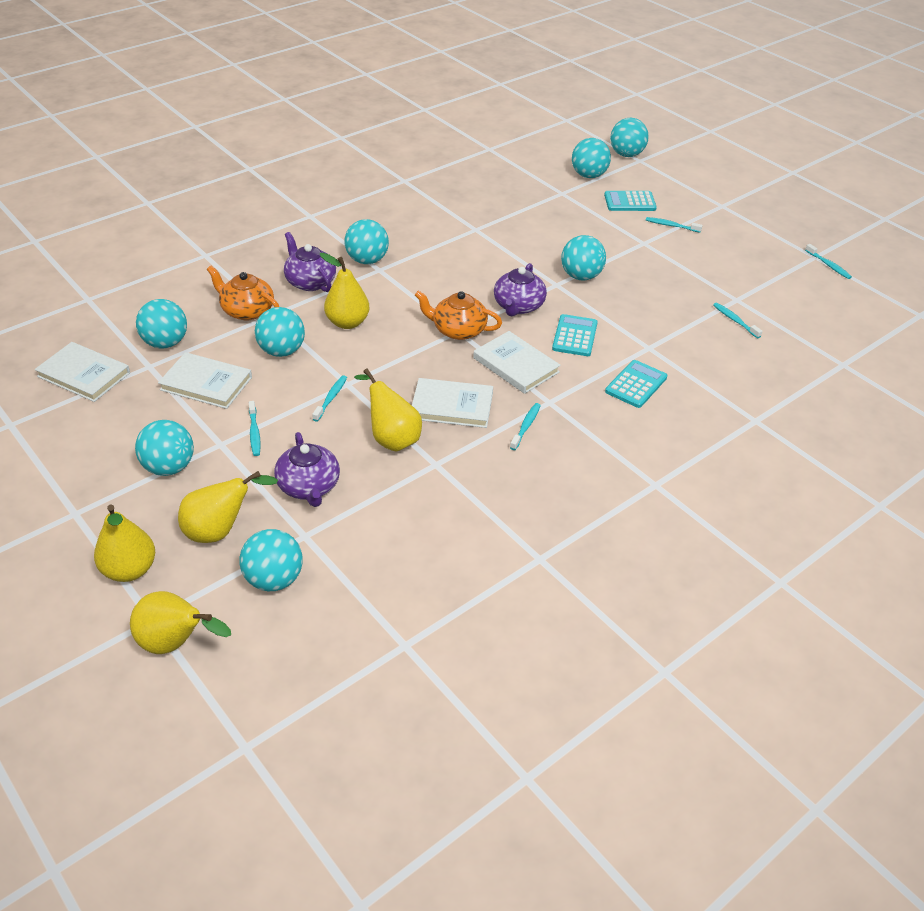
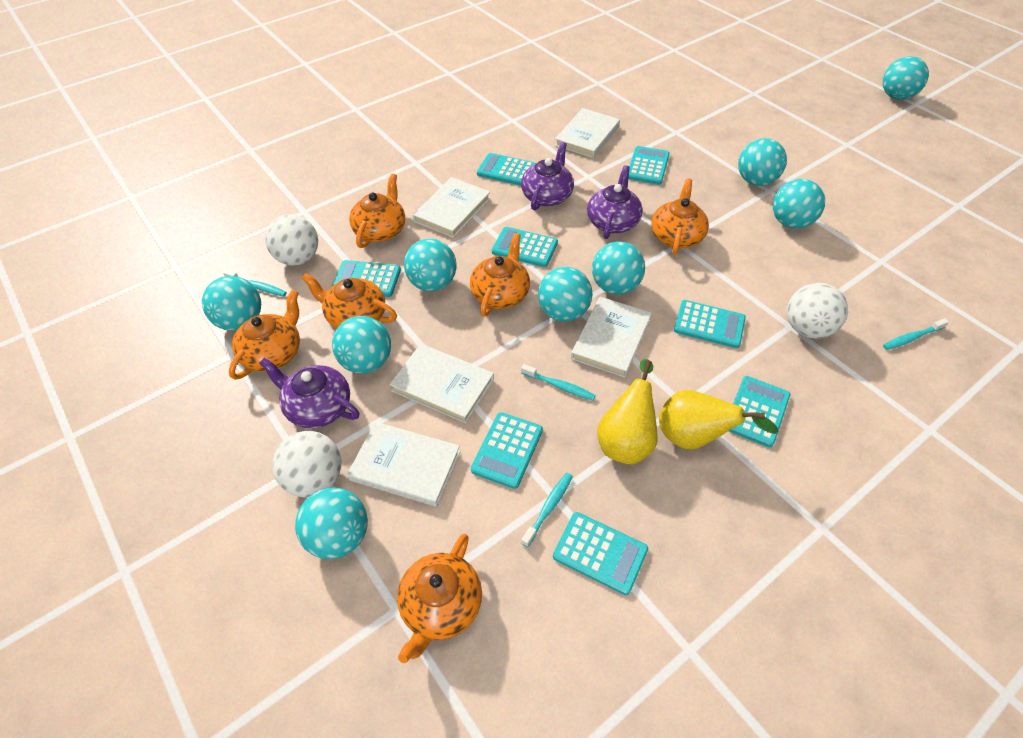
orange teapot: 2 -> 6
turquoise ball: 8 -> 9
turquoise calculator: 3 -> 8
turquoise toothbrush: 6 -> 4
white ball: 0 -> 3
white book: 4 -> 5
yellow pear: 5 -> 2

